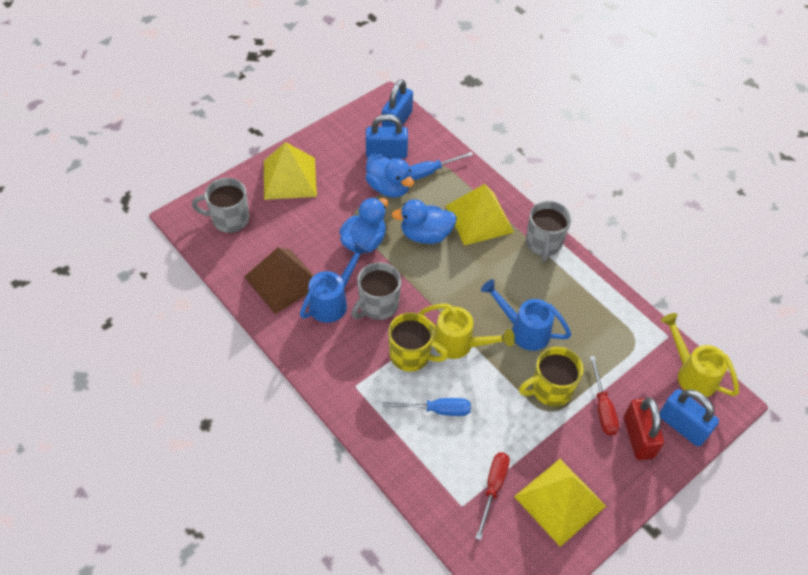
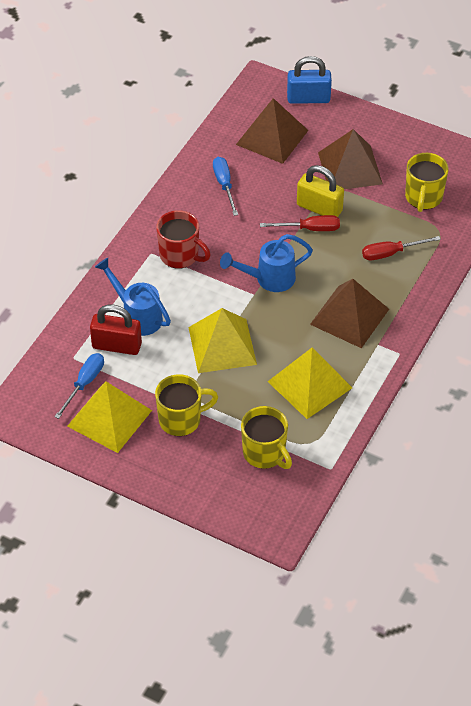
blue duck: 3 -> 0
blue padlock: 3 -> 1
brown pyramid: 1 -> 3
grey mug: 3 -> 0
red mug: 0 -> 1
yellow mug: 2 -> 3
yellow padlock: 0 -> 1
yellow watering can: 2 -> 0

